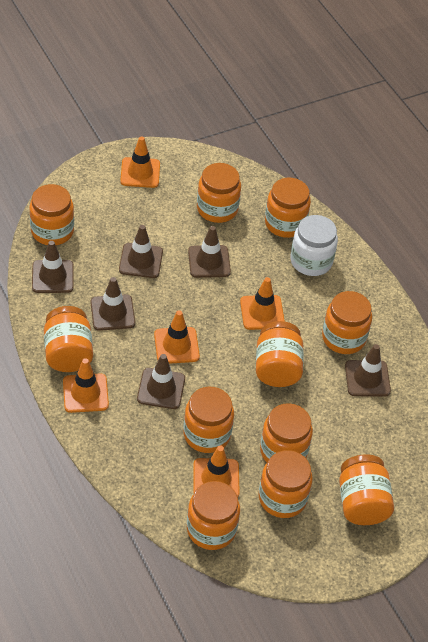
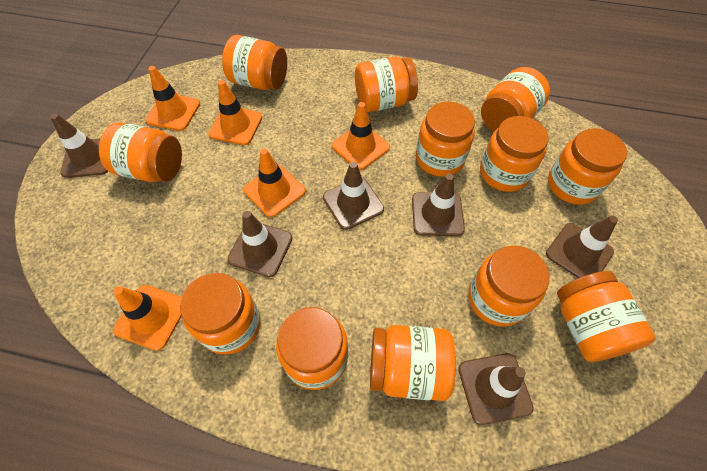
orange jar: 11 -> 12
white jar: 1 -> 0

